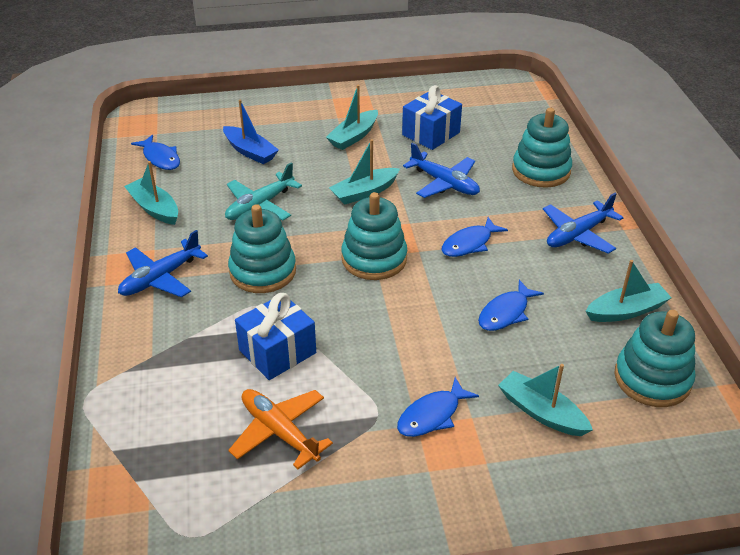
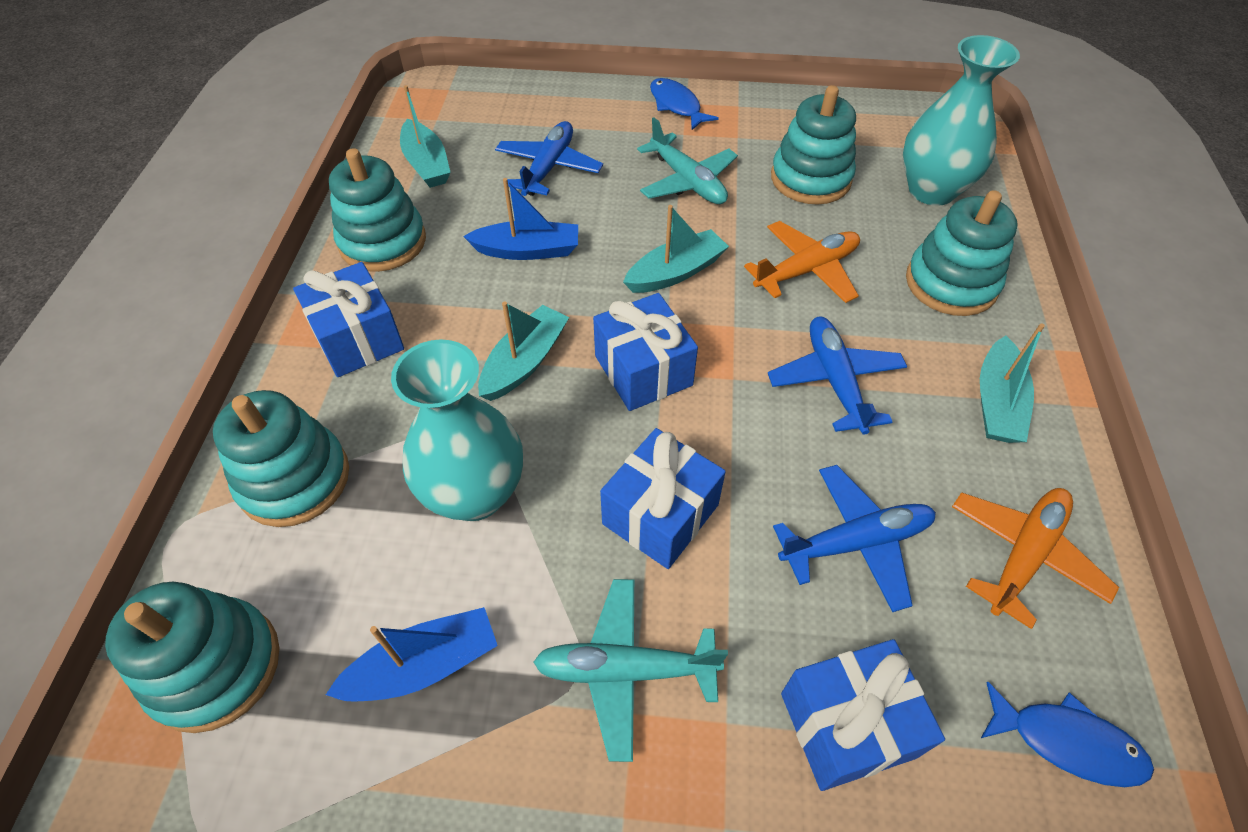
blue boat: 1 -> 2
blue fish: 4 -> 2
blue gift: 2 -> 4
orange plane: 1 -> 2
turquoise boat: 5 -> 4
turquoise plane: 1 -> 2
turquoise stacking toy: 4 -> 5
turquoise vase: 0 -> 2

